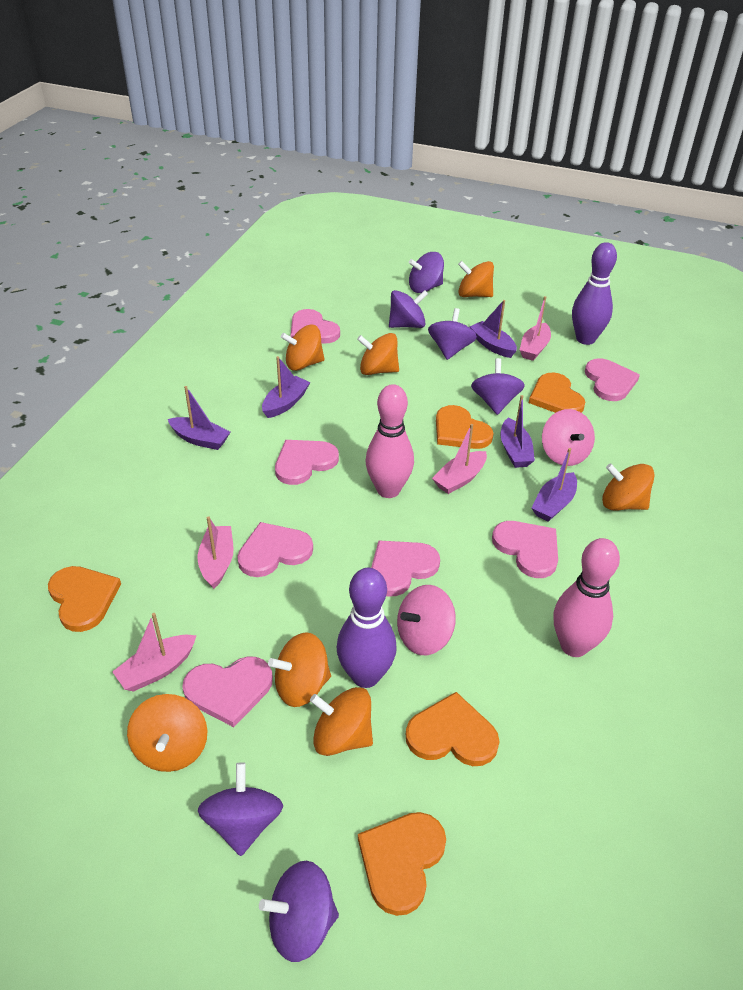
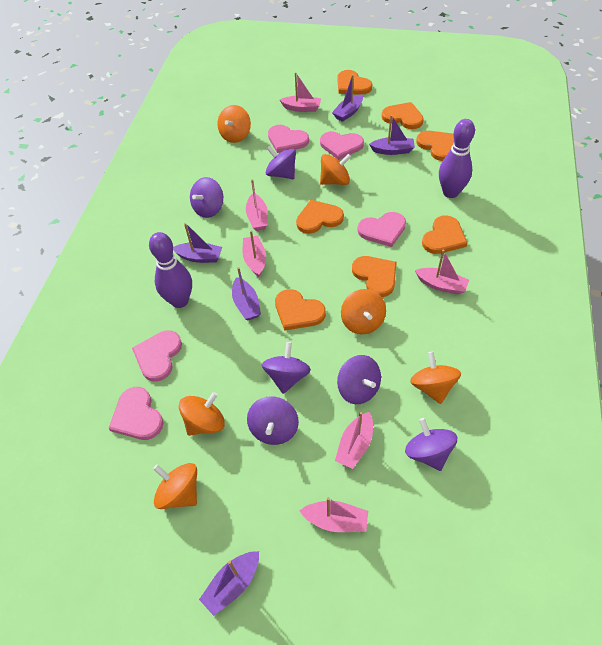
orange heart: 5 -> 7
orange spinning top: 7 -> 6
pink boat: 4 -> 6
pink bowling pin: 2 -> 0
pink heart: 7 -> 5
pink spinning top: 2 -> 0

